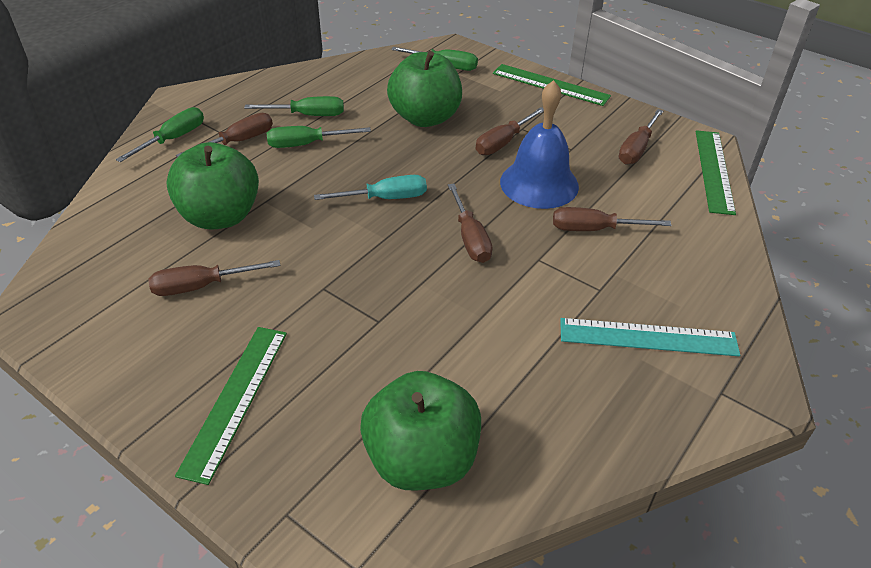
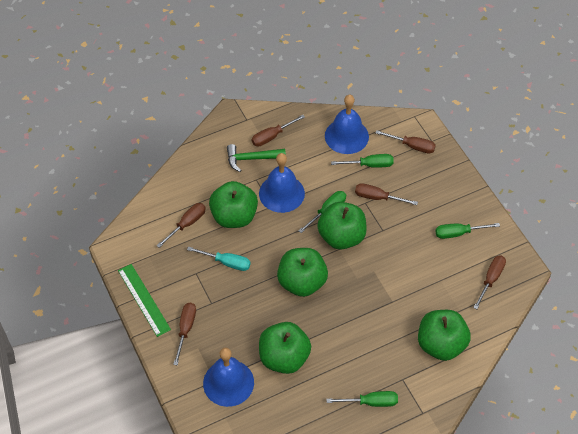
blue bell: 1 -> 3
green apple: 3 -> 5
green hammer: 0 -> 1
green ruler: 3 -> 1
turquoise ruler: 1 -> 0

